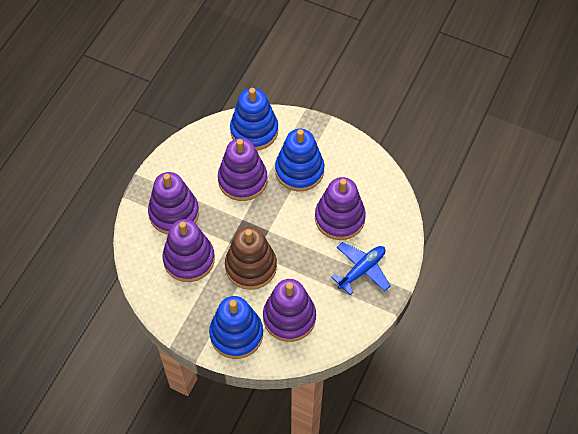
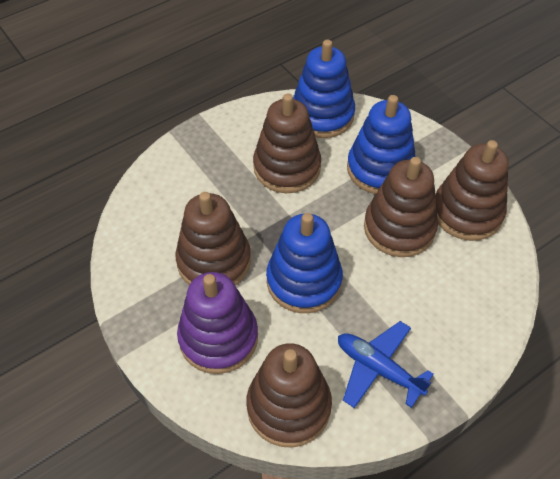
brown stacking toy: 1 -> 5
purple stacking toy: 5 -> 1

